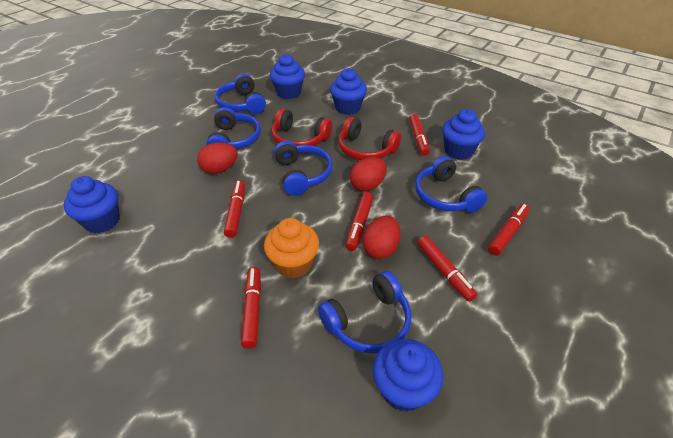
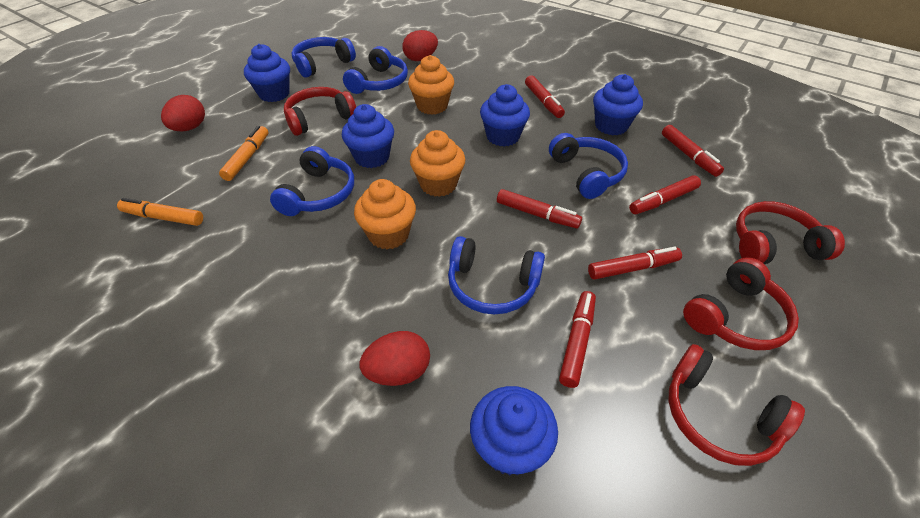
orange cupcake: 1 -> 3
orange marker: 0 -> 2
red headphones: 2 -> 4

